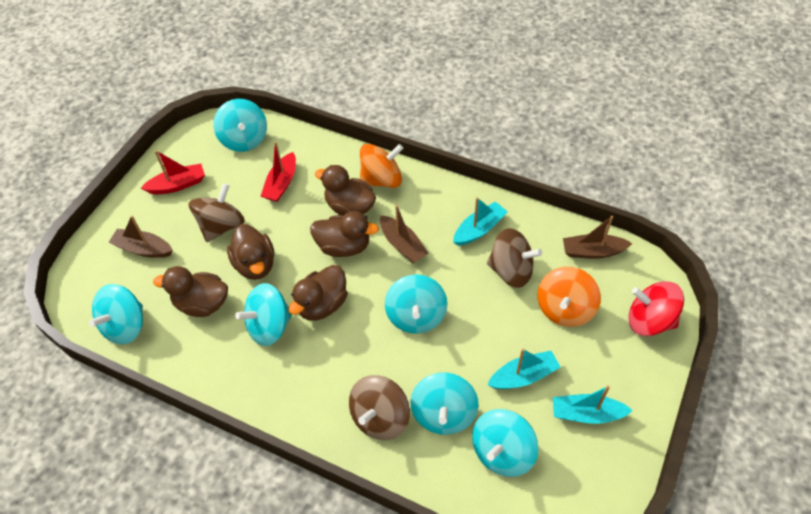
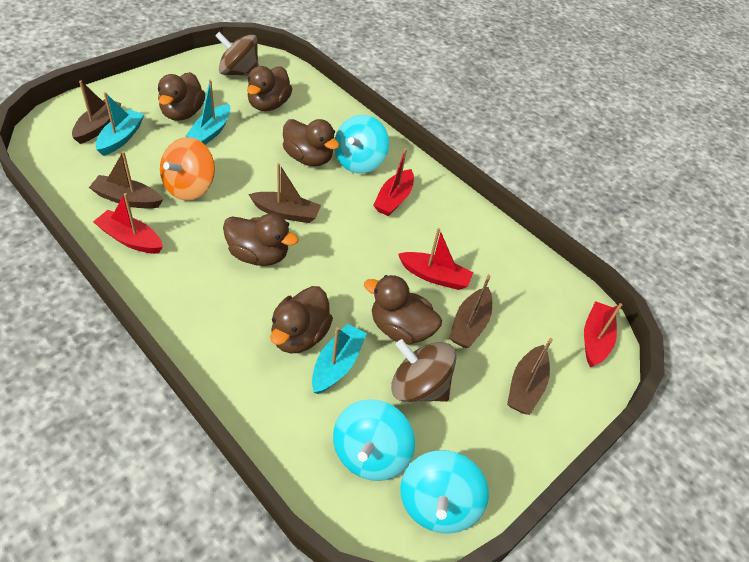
brown boat: 3 -> 5
brown duck: 5 -> 6
brown spinning top: 3 -> 2
orange spinning top: 2 -> 1
red boat: 2 -> 4
red spinning top: 1 -> 0
turquoise spinning top: 6 -> 3

